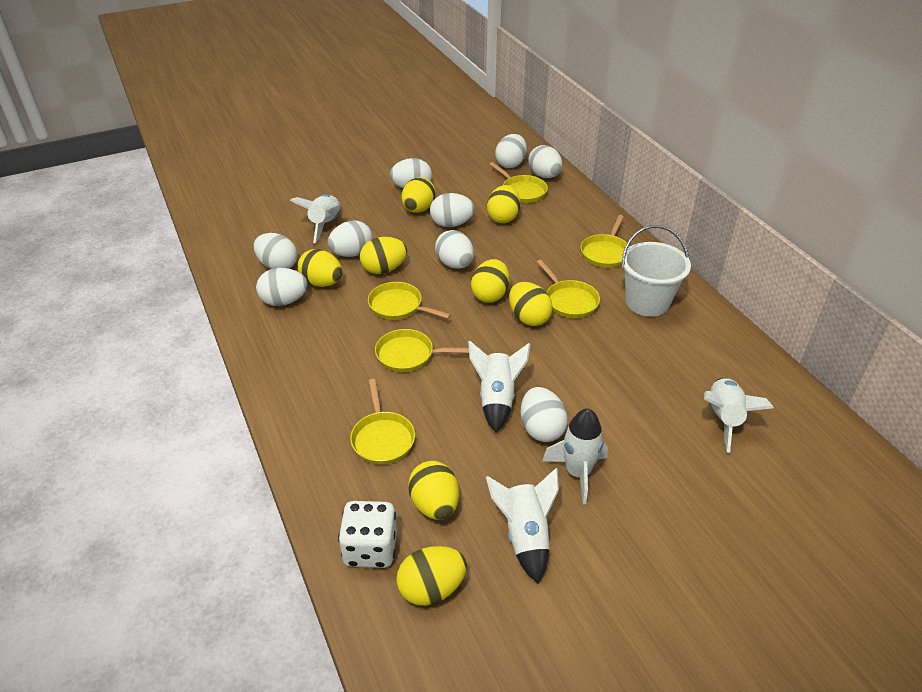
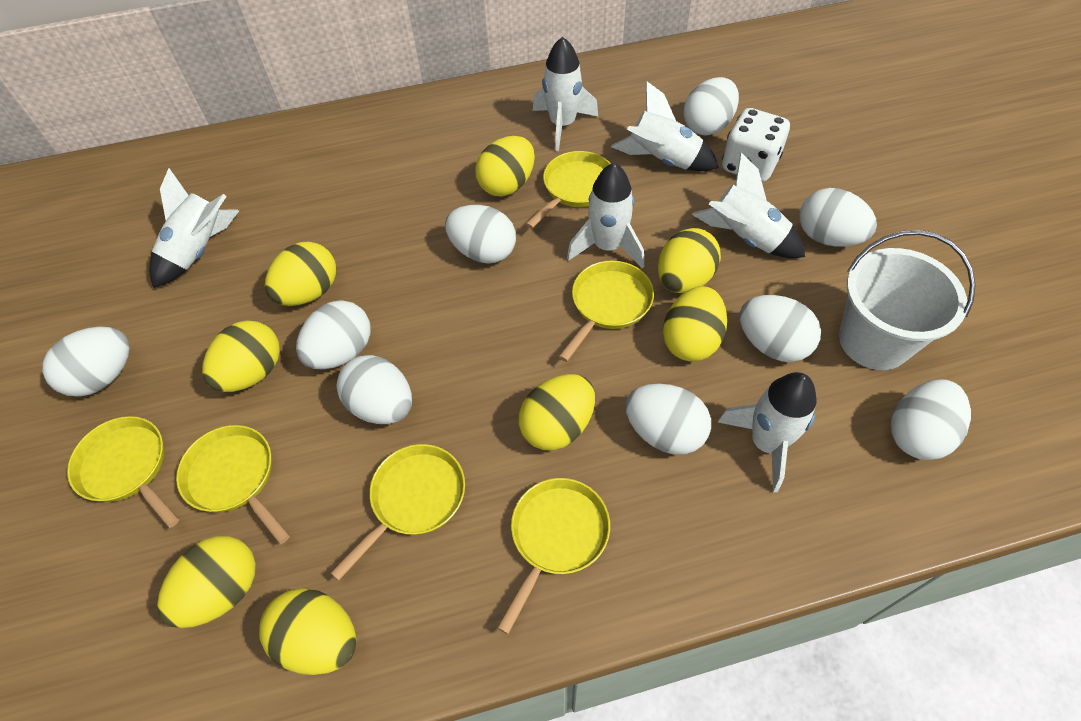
white rocket: 5 -> 6

